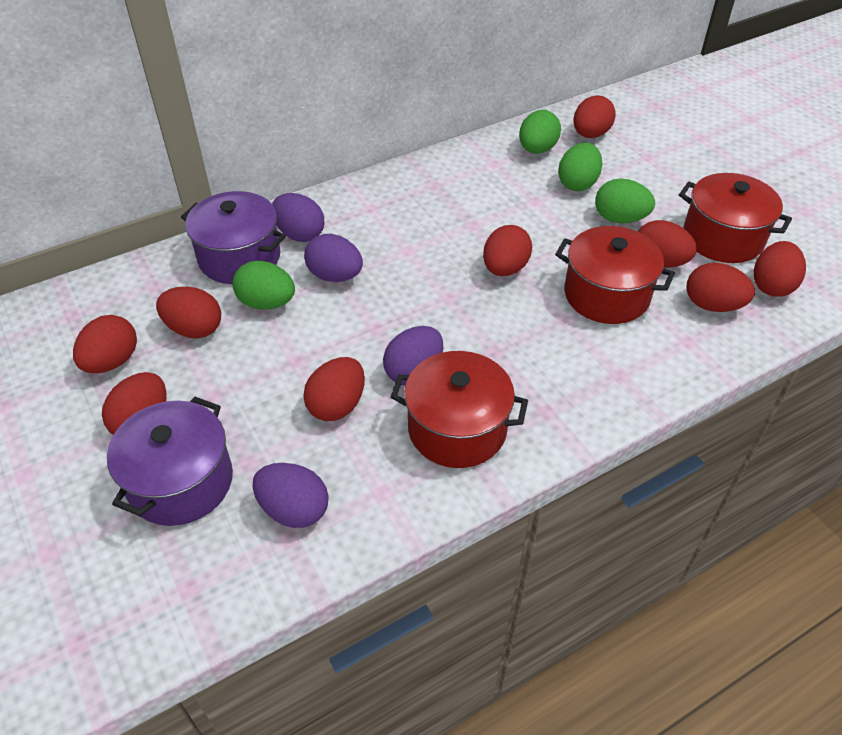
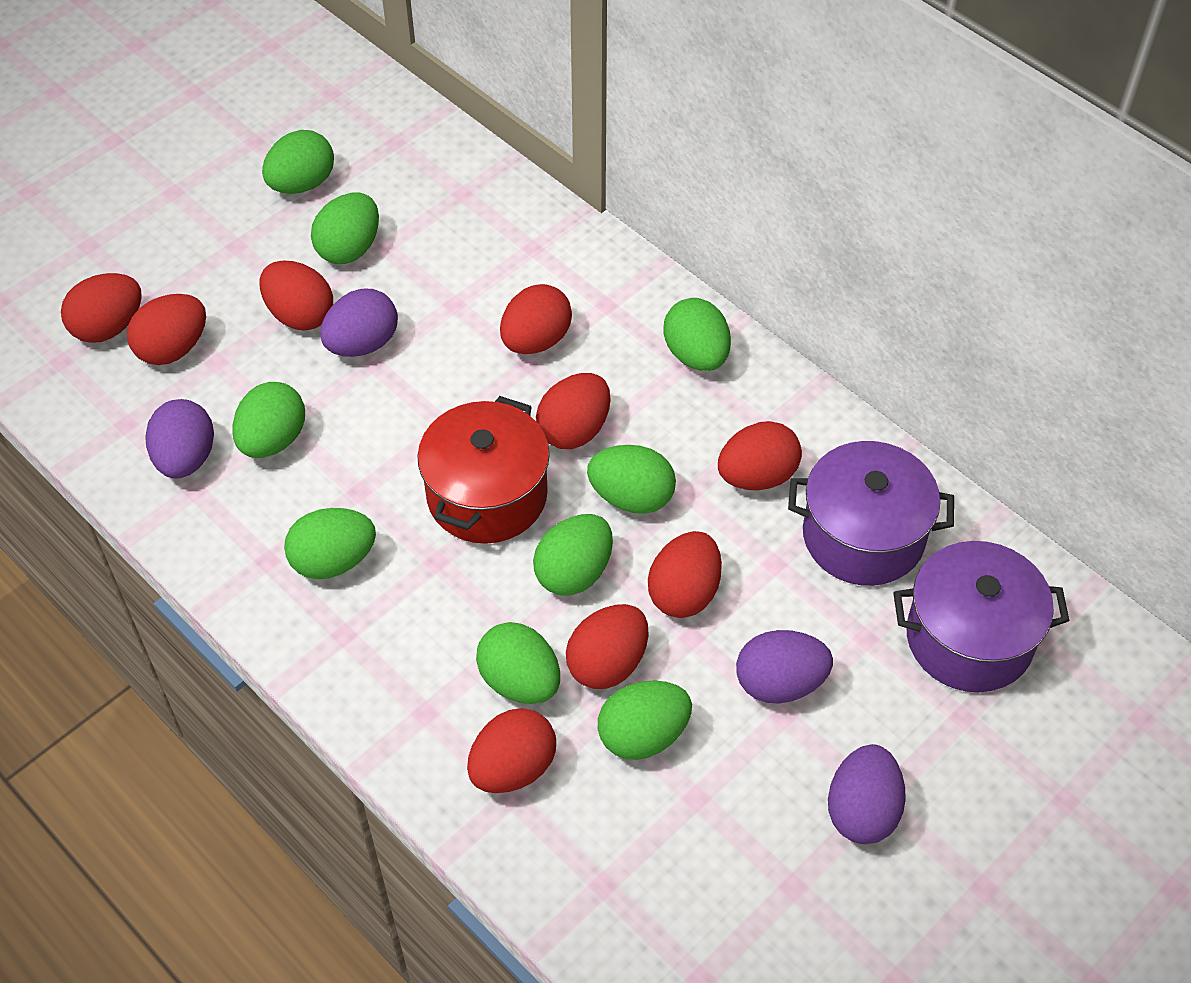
green egg: 4 -> 9
red pot: 3 -> 1

